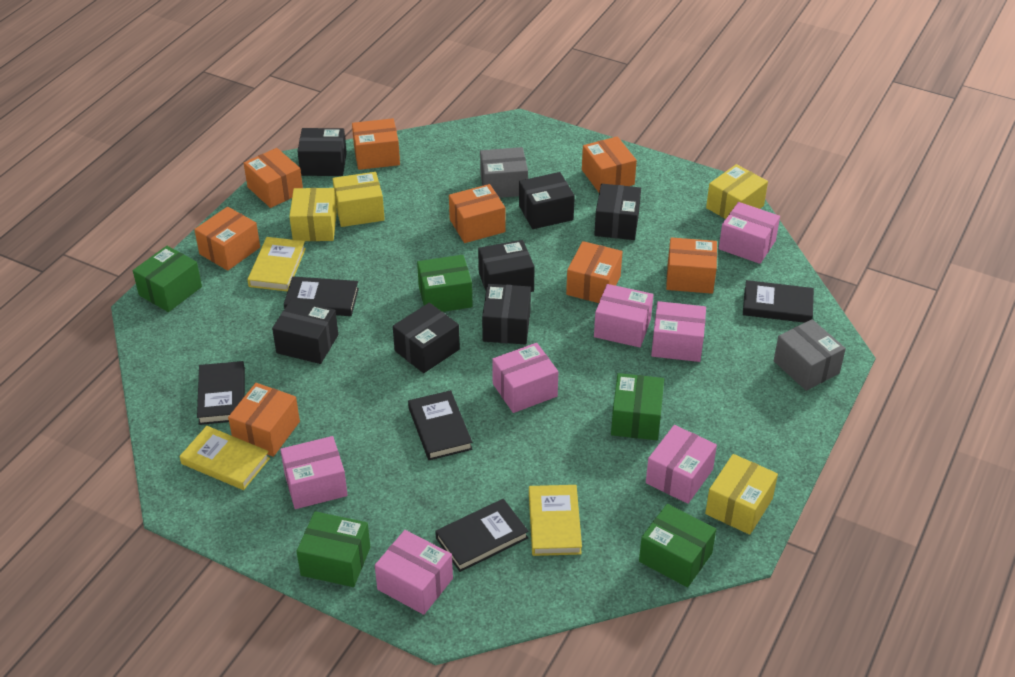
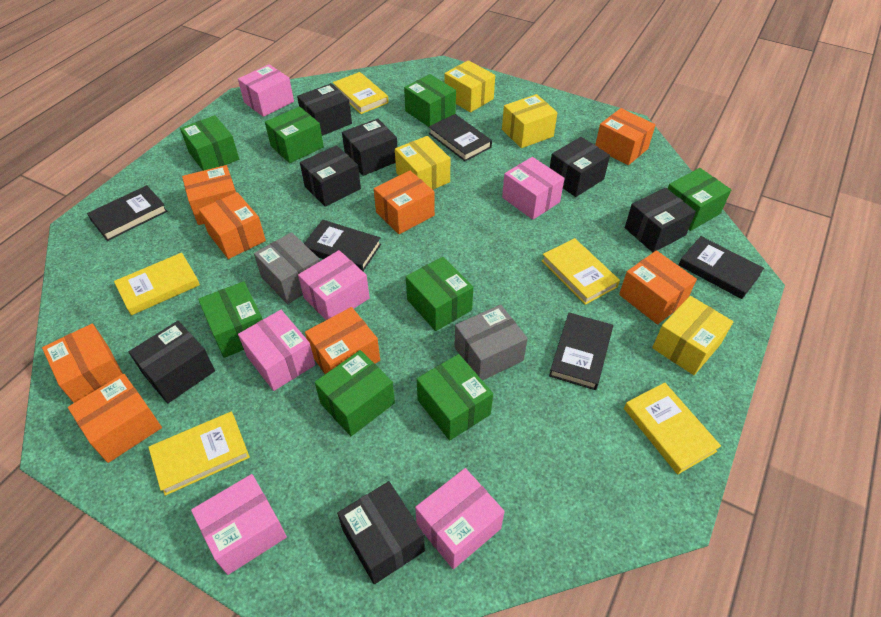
green box: 5 -> 8
pink box: 7 -> 6
yellow book: 3 -> 5

